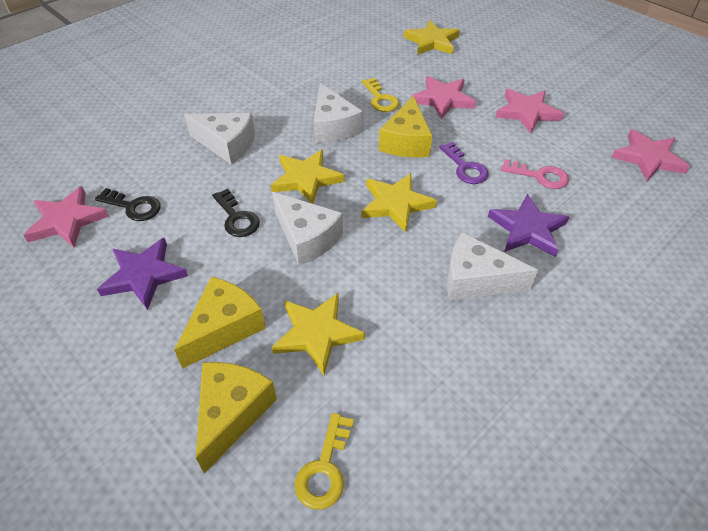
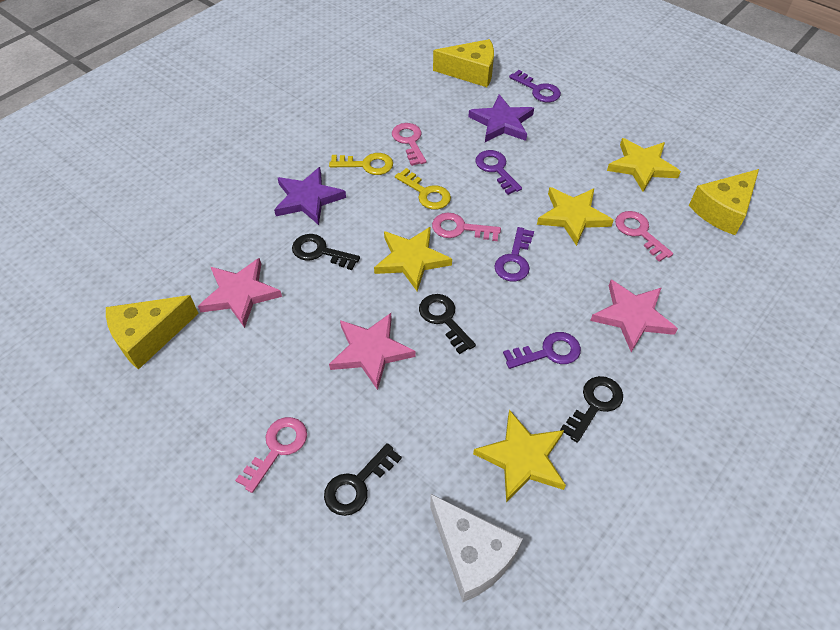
black key: 2 -> 4
pink key: 1 -> 4
pink star: 4 -> 3
purple key: 1 -> 4
white cheese: 4 -> 1

